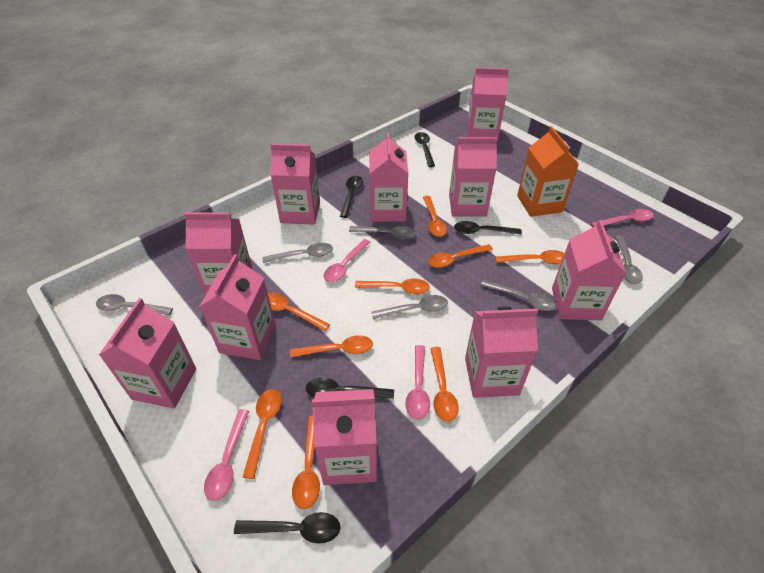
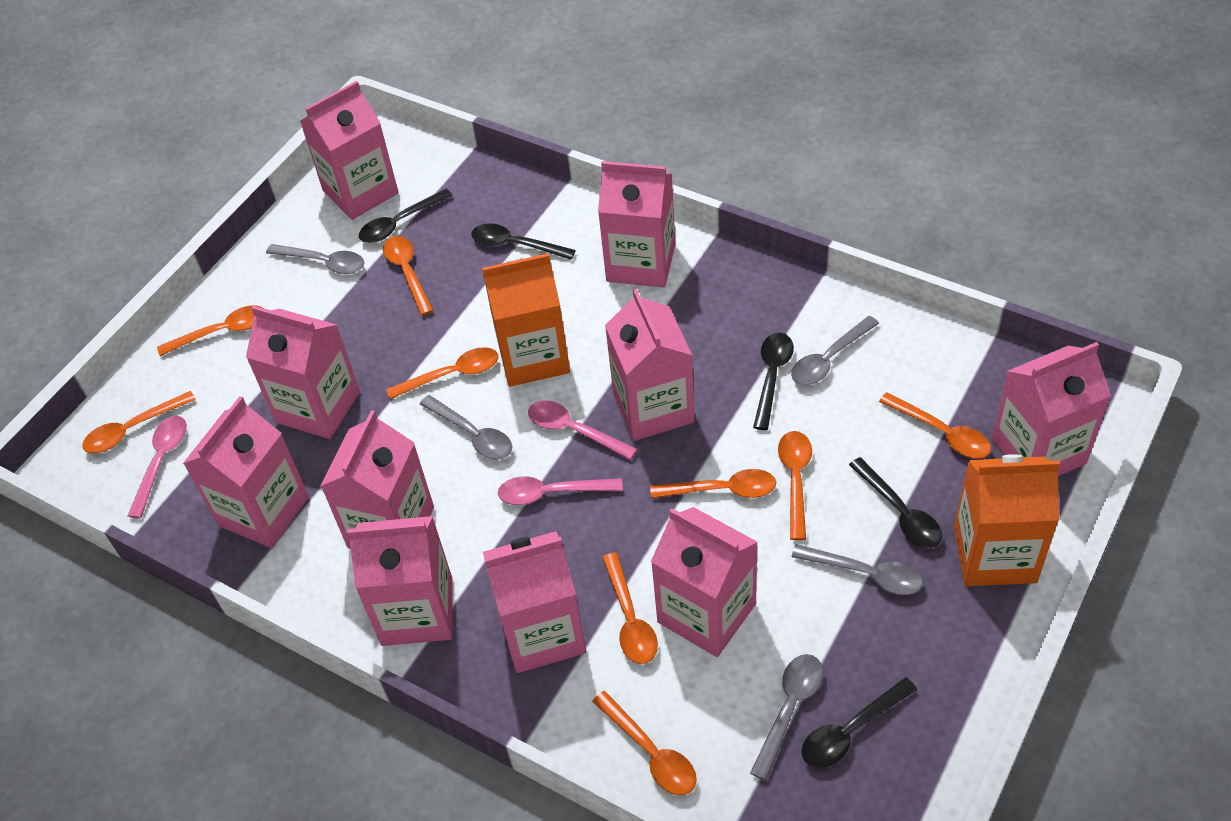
grey spoon: 6 -> 5
orange carton: 1 -> 2
pink spoon: 4 -> 3

